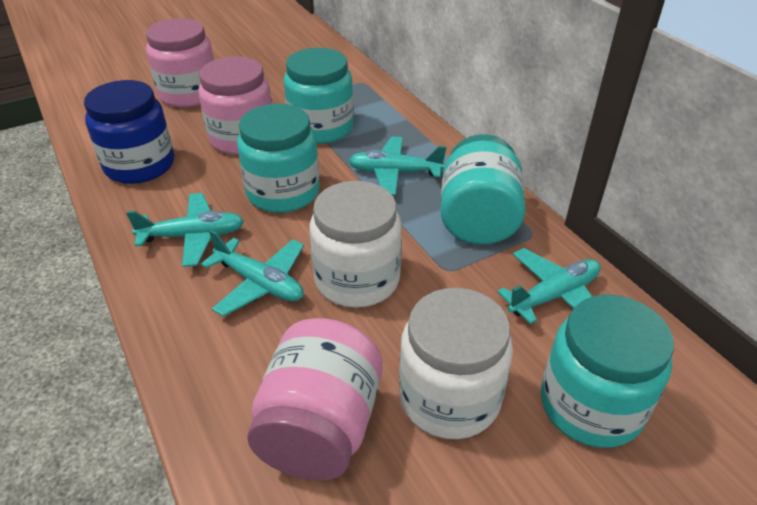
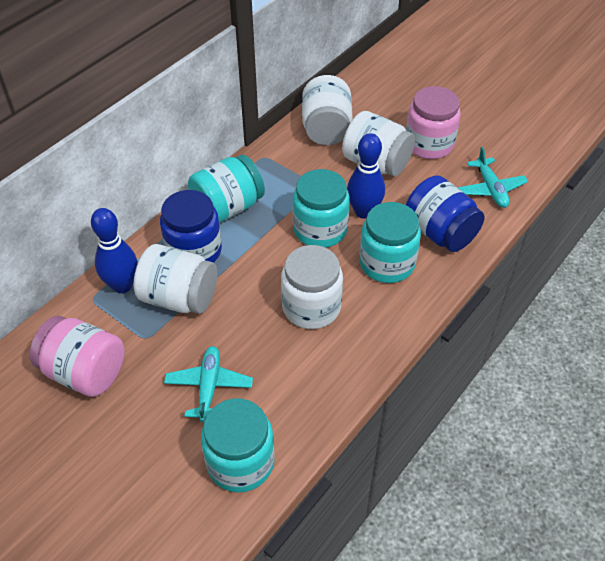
blue bowling pin: 0 -> 2
blue jar: 1 -> 2
pink jar: 3 -> 2
turquoise plane: 4 -> 2
white jar: 2 -> 4

